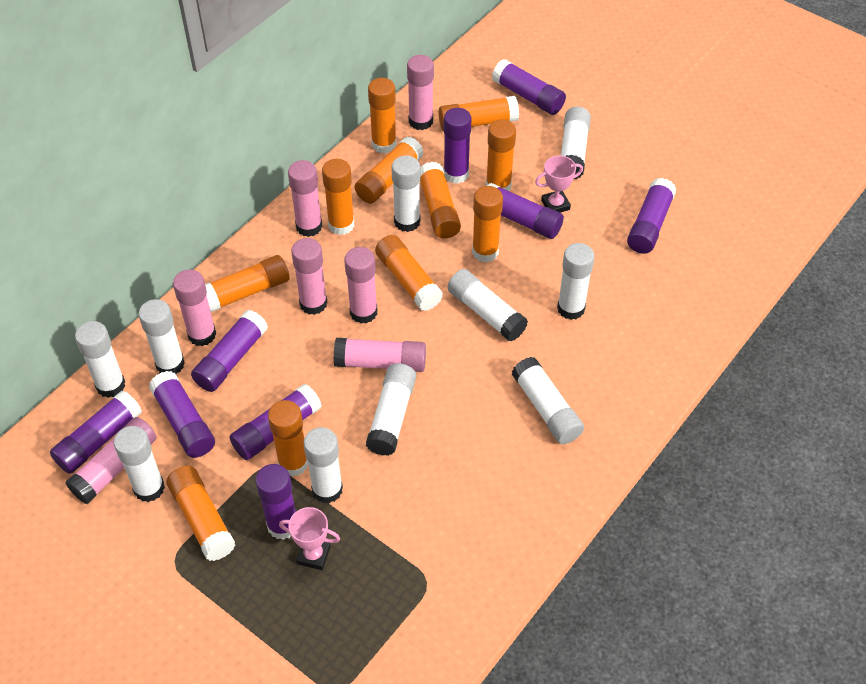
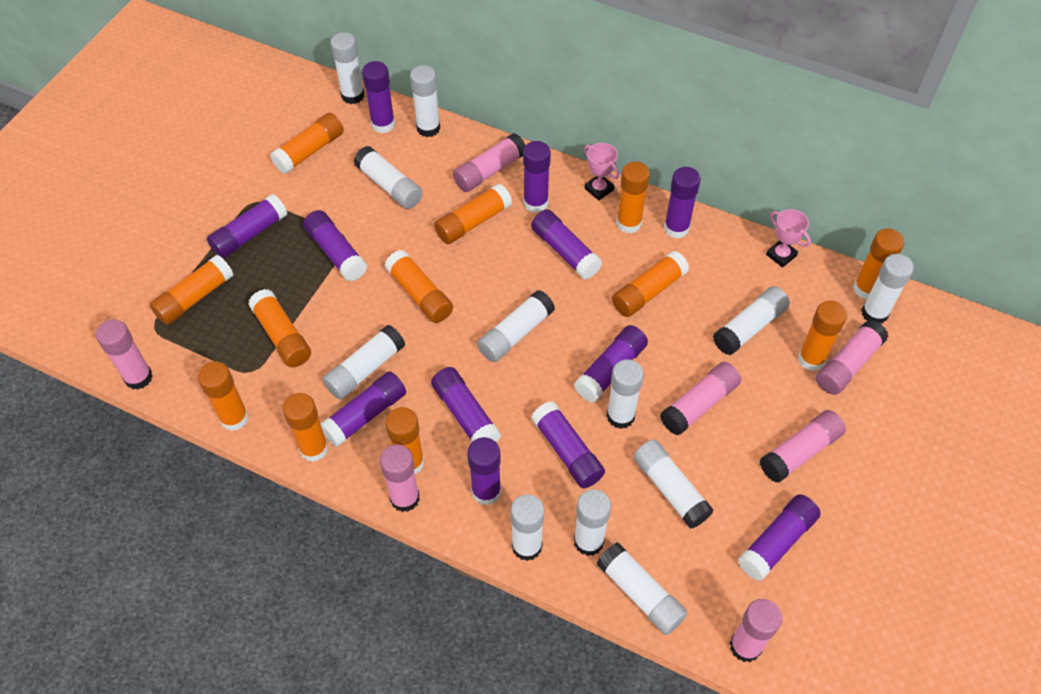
orange glue stick: 11 -> 12
purple glue stick: 9 -> 12
white glue stick: 10 -> 12

